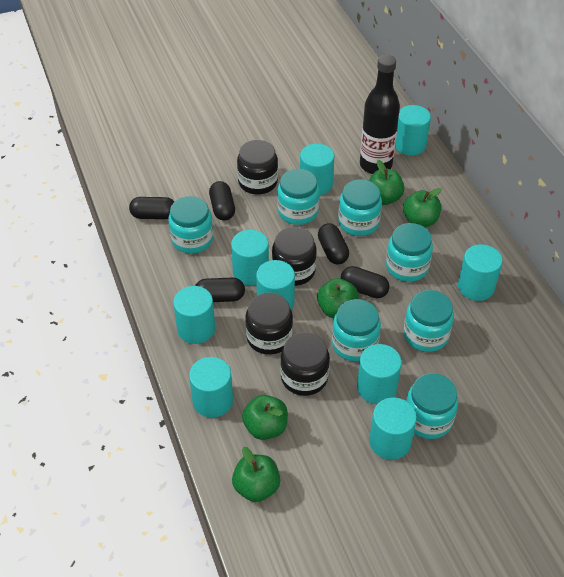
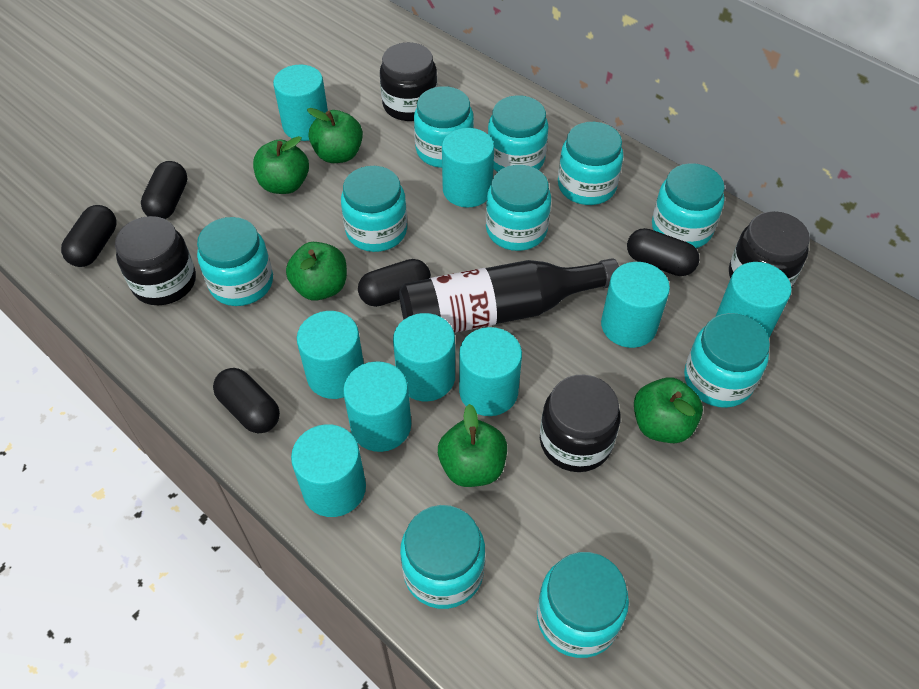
turquoise jar: 7 -> 10

